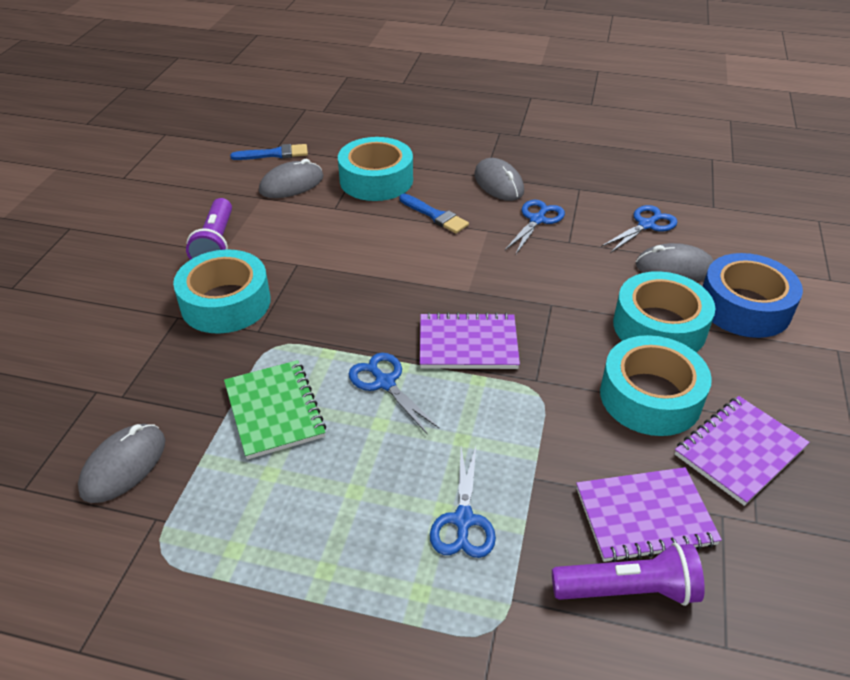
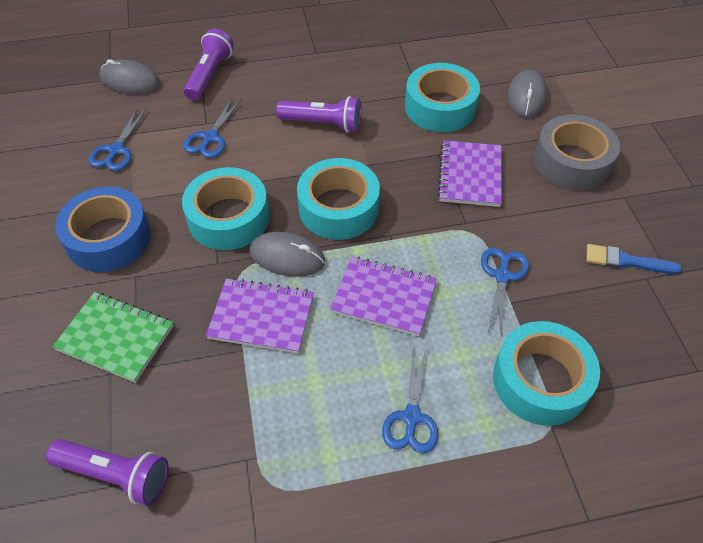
blue brush: 2 -> 1
grey mouse: 4 -> 3
grey tape: 0 -> 1
purple flashlight: 2 -> 3

